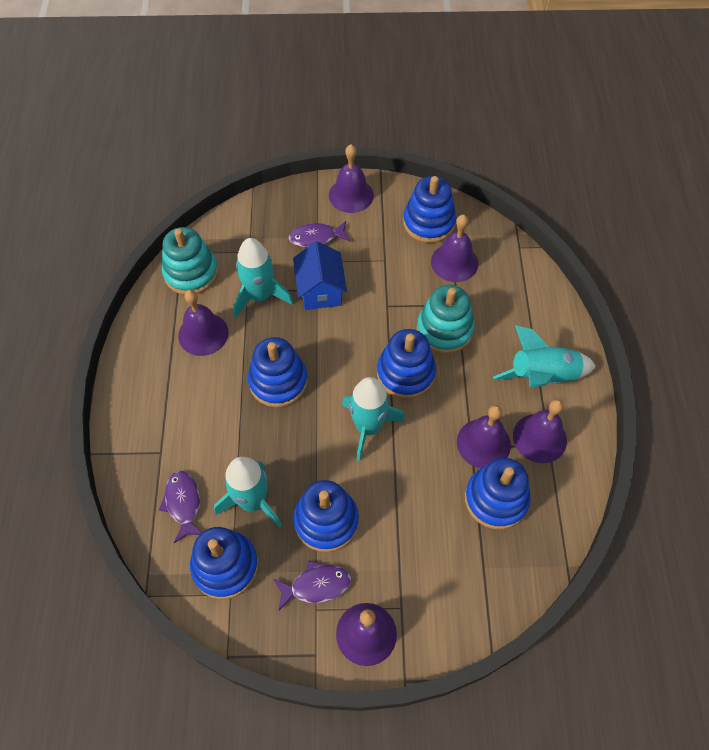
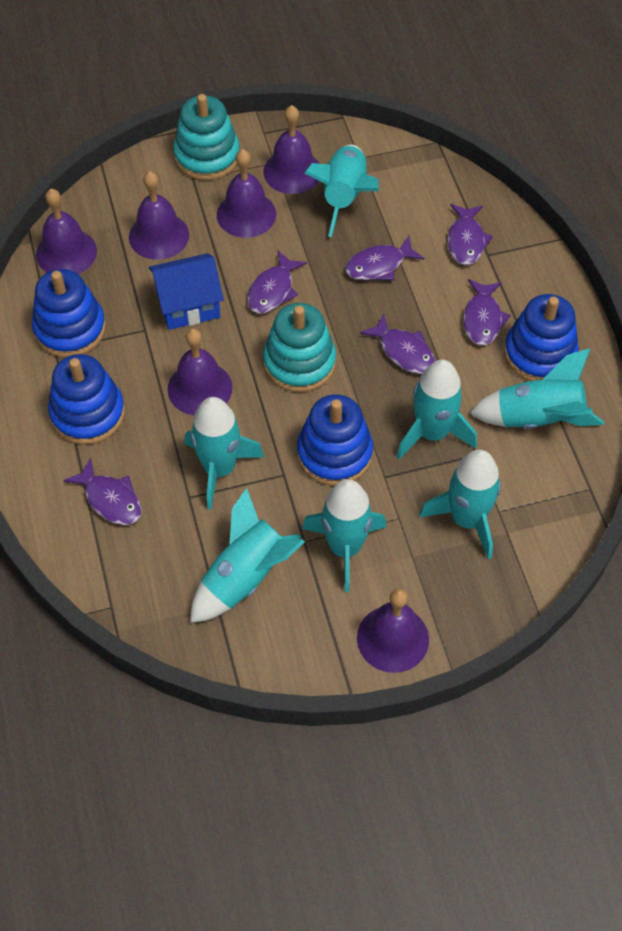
blue stacking toy: 6 -> 4
purple fish: 3 -> 6
turquoise rocket: 4 -> 7

